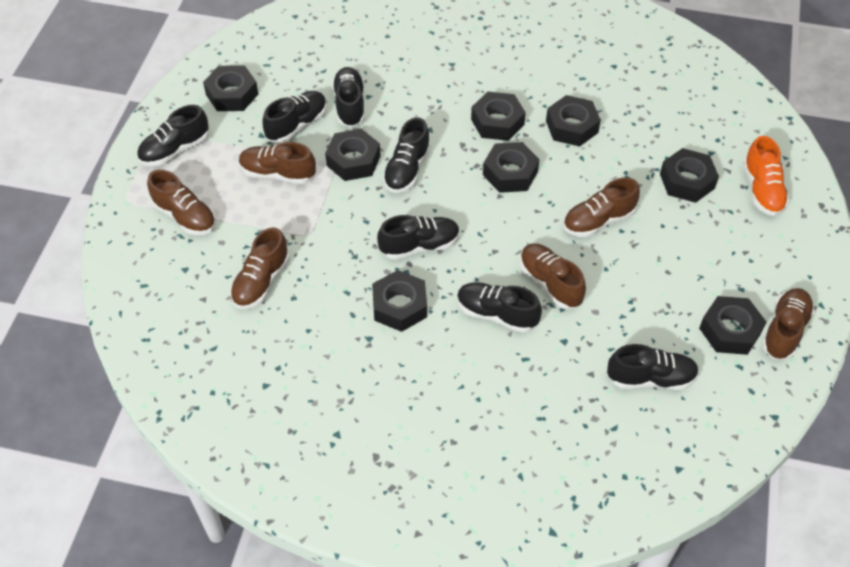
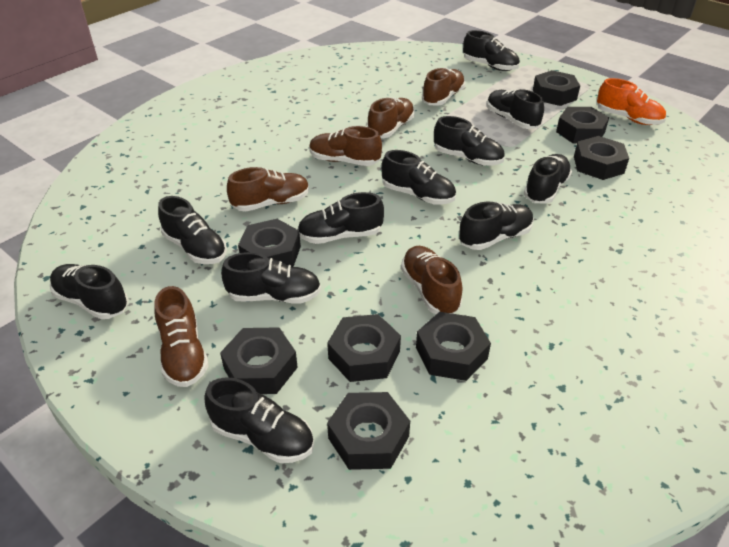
black shoe: 7 -> 11

